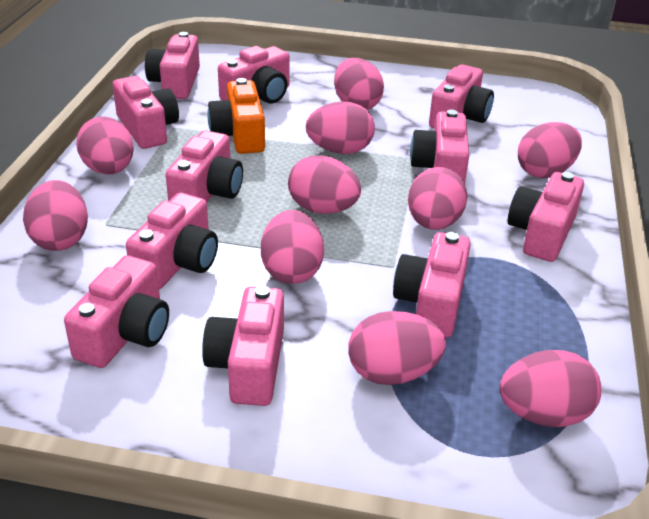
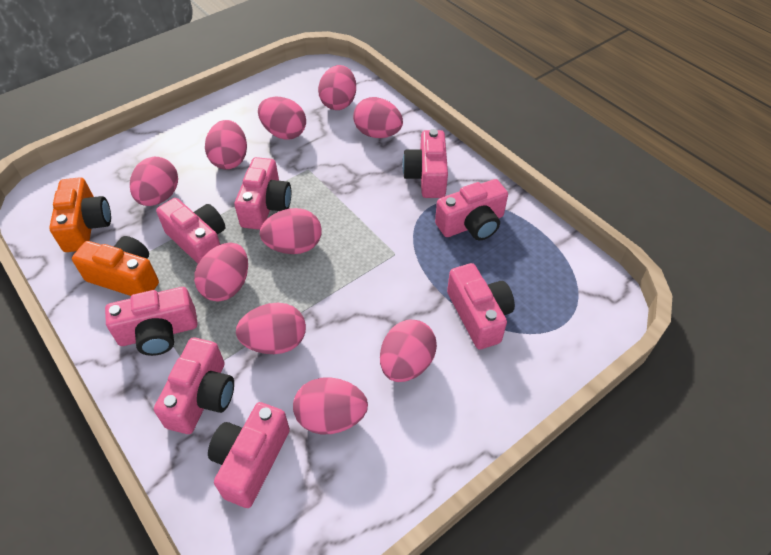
orange camera: 1 -> 2
pink camera: 11 -> 8

